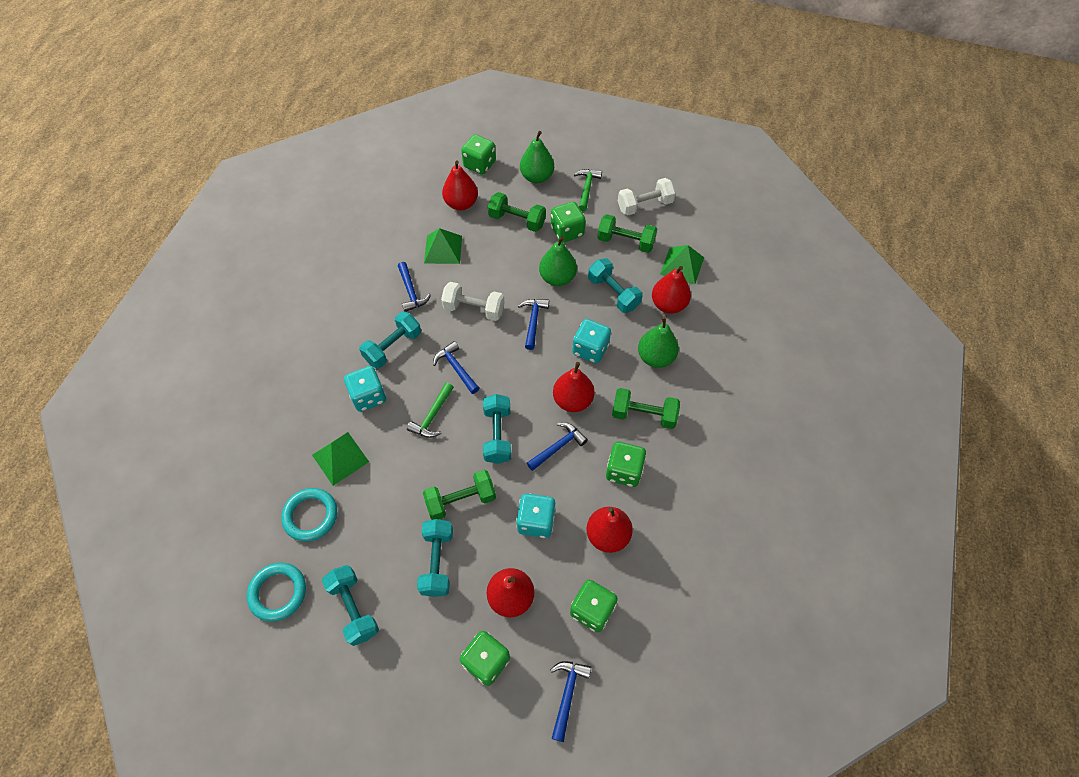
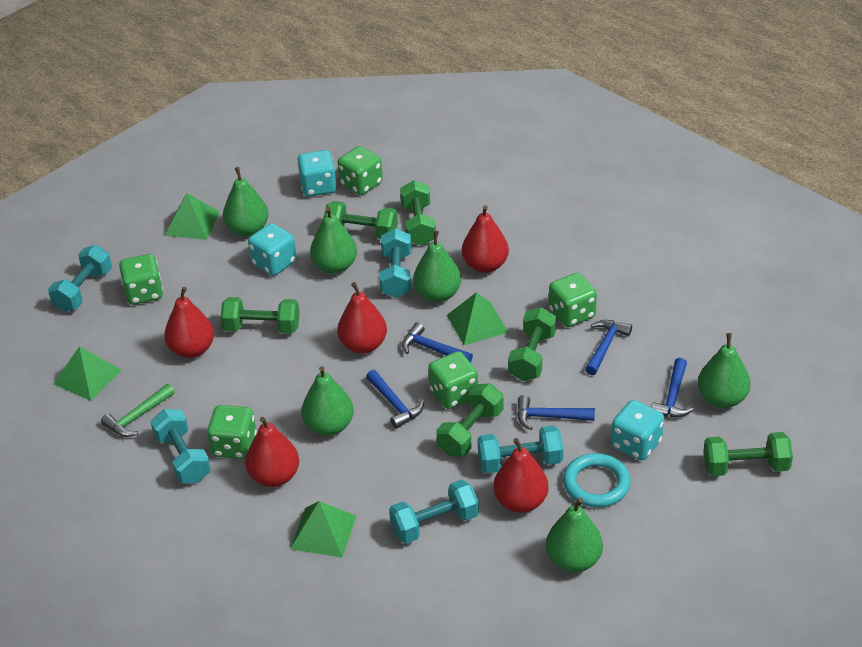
green dumbbell: 4 -> 6
green hammer: 2 -> 1
green pear: 3 -> 6
green pyramid: 3 -> 4
turquoise ring: 2 -> 1
white dumbbell: 2 -> 0

